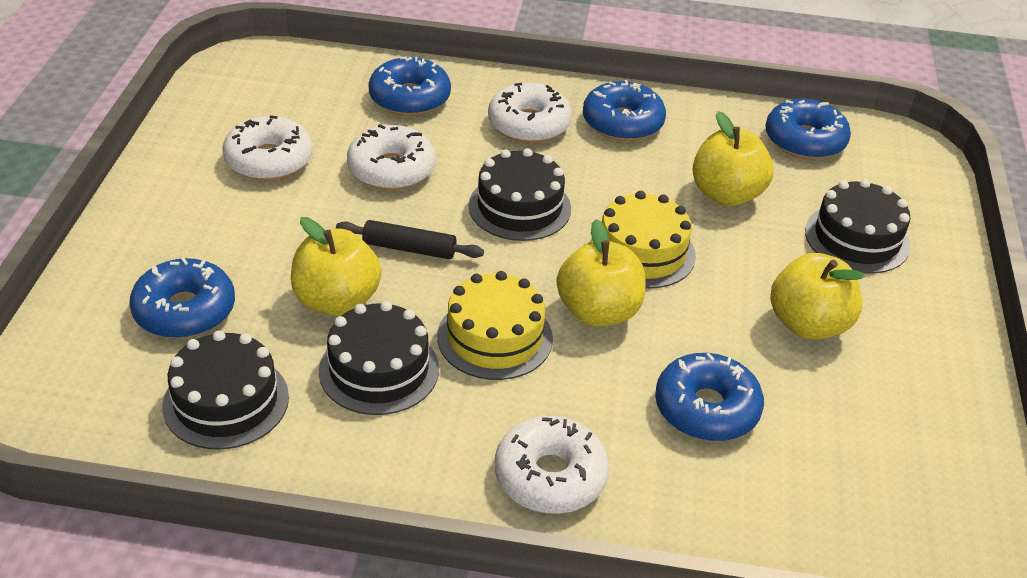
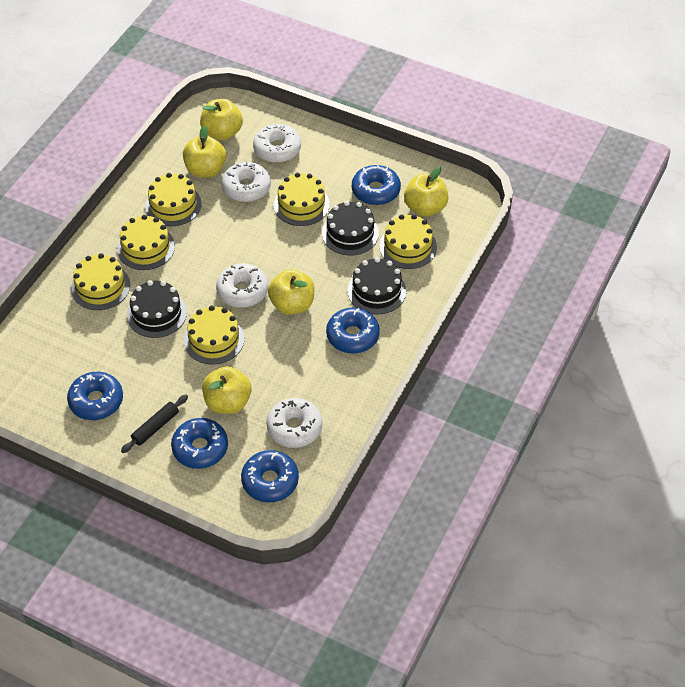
black cake: 4 -> 3
yellow apple: 4 -> 5
yellow cake: 2 -> 6

